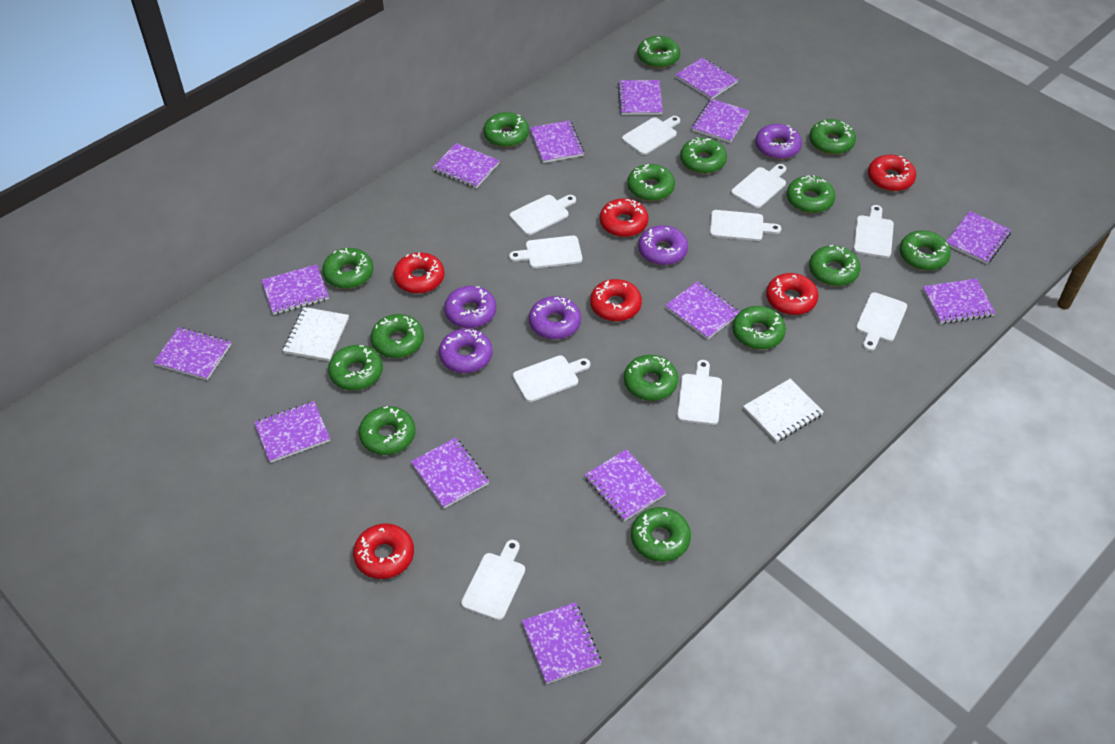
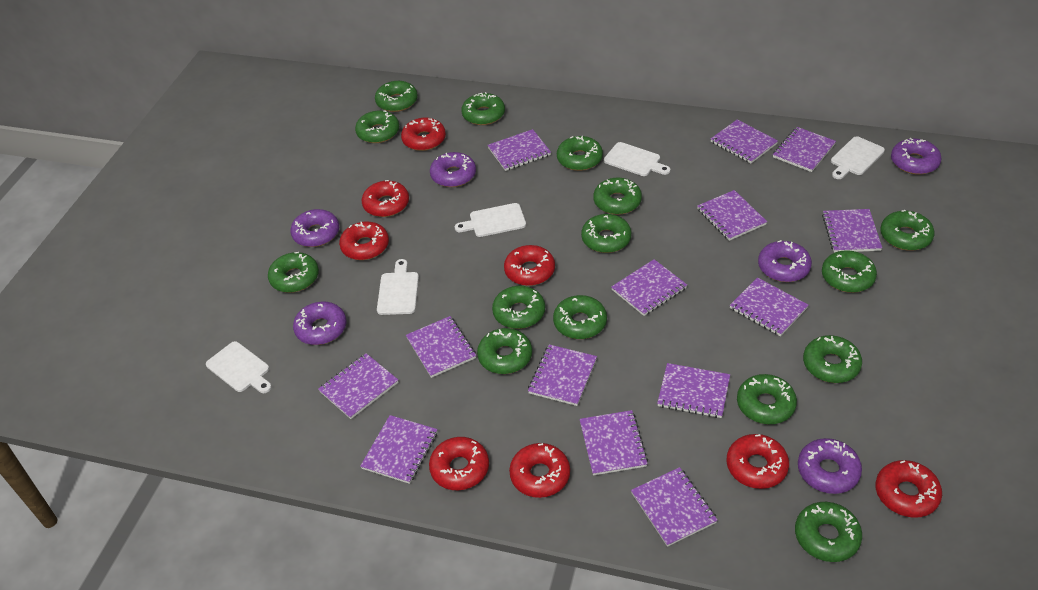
purple donut: 5 -> 6
red donut: 6 -> 8
white cutting board: 10 -> 5
white notebook: 2 -> 0

